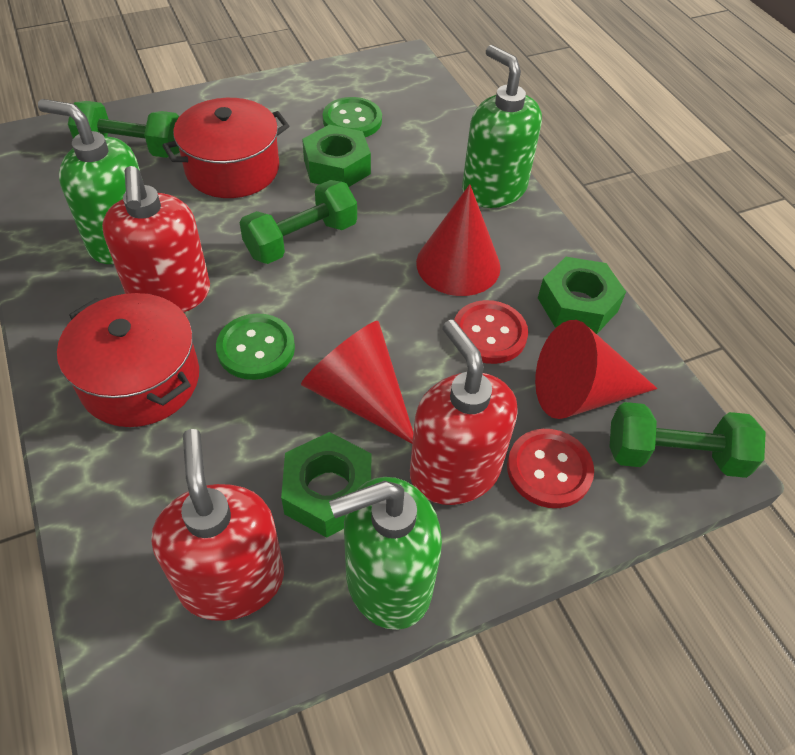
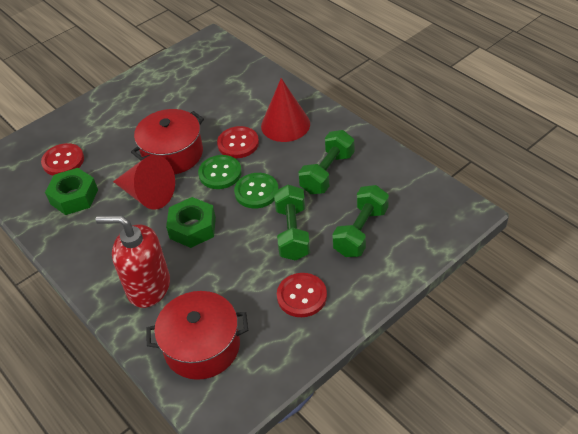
green nut: 3 -> 2
green soap dispenser: 3 -> 0
red button: 2 -> 3
red cone: 3 -> 2
red soap dispenser: 3 -> 1

